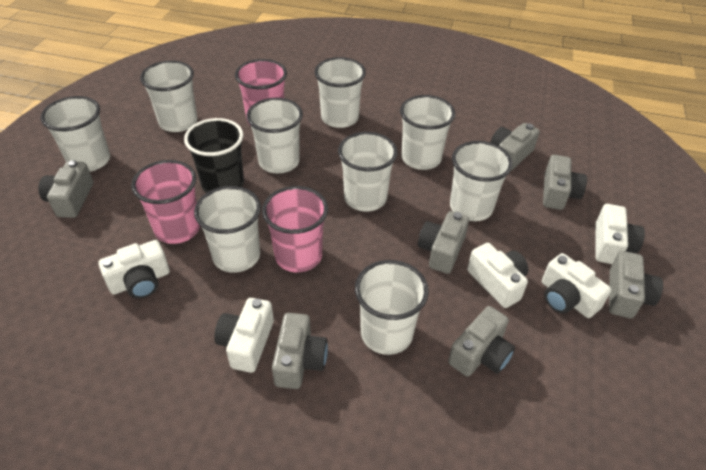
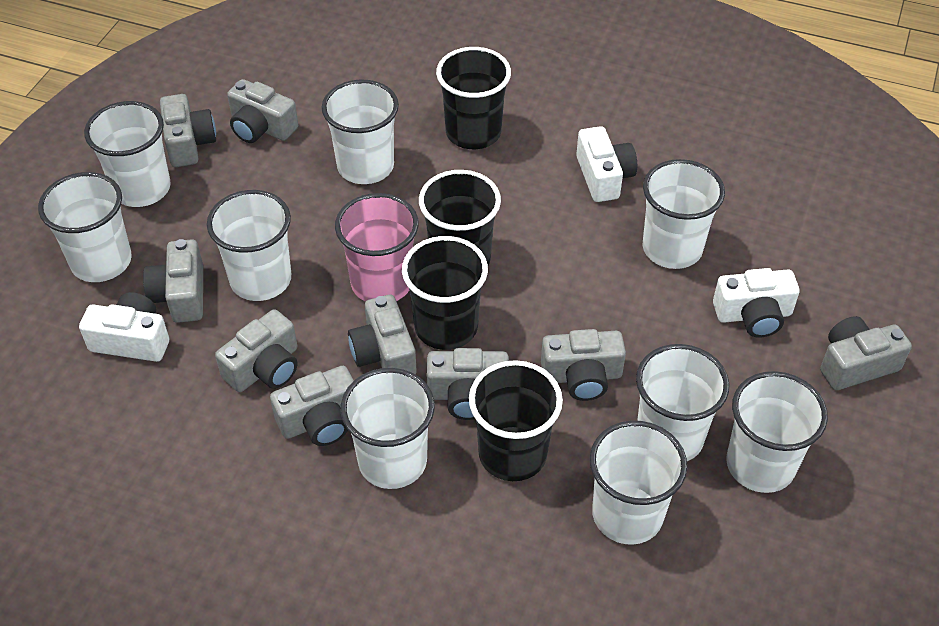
black cup: 1 -> 4
grey camera: 7 -> 9
pink cup: 3 -> 1
white camera: 5 -> 3

